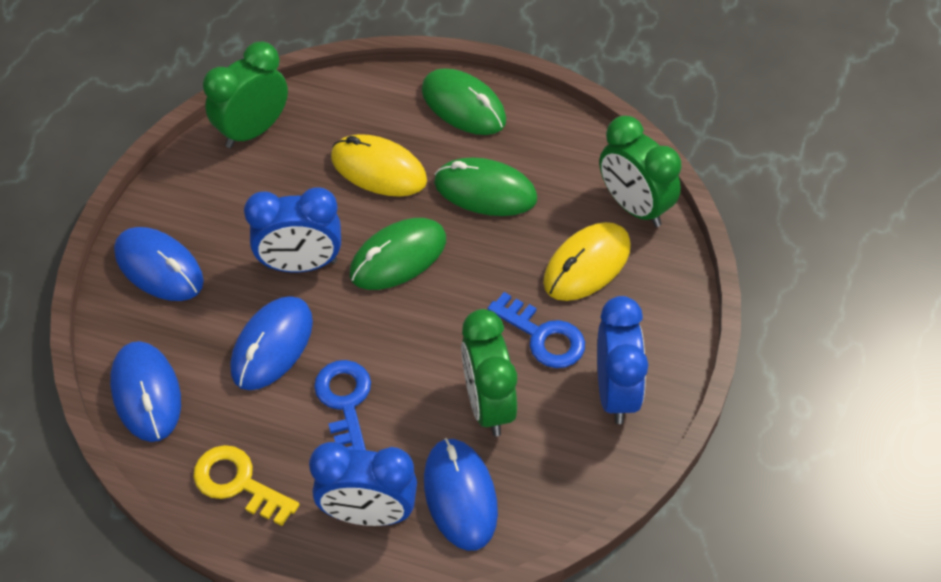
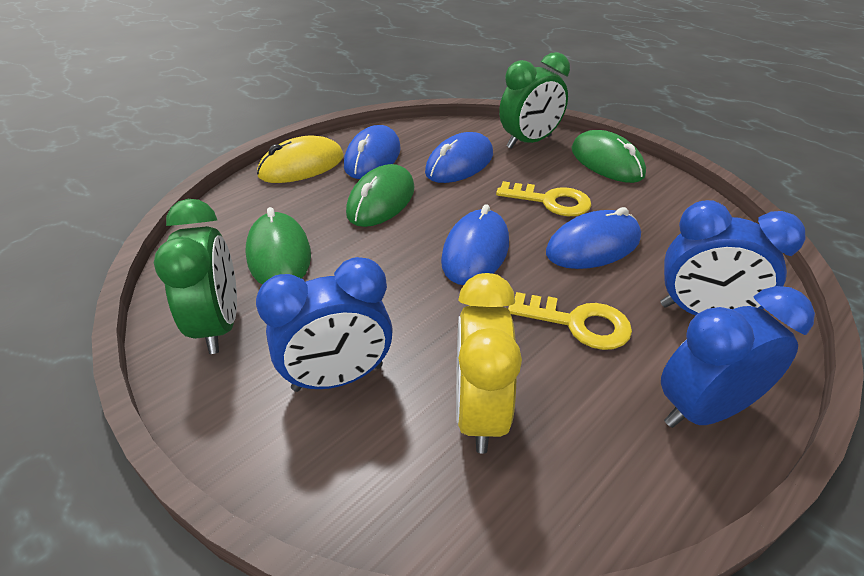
blue key: 2 -> 0
green clock: 3 -> 2
yellow clock: 0 -> 1
yellow key: 1 -> 2
yellow mouse: 2 -> 1

